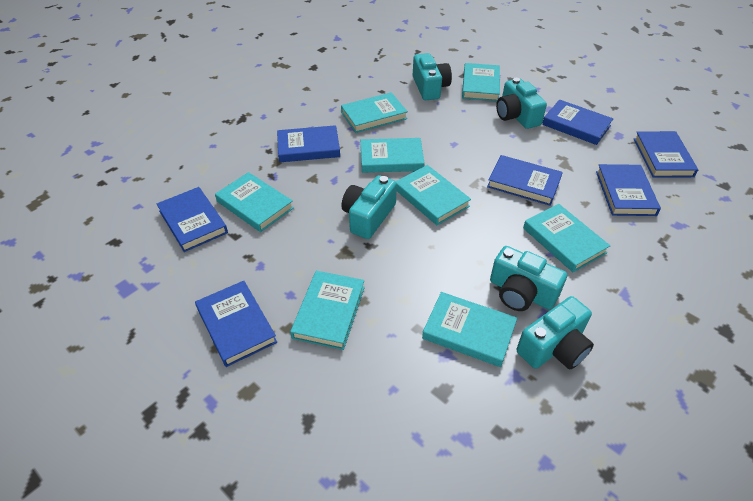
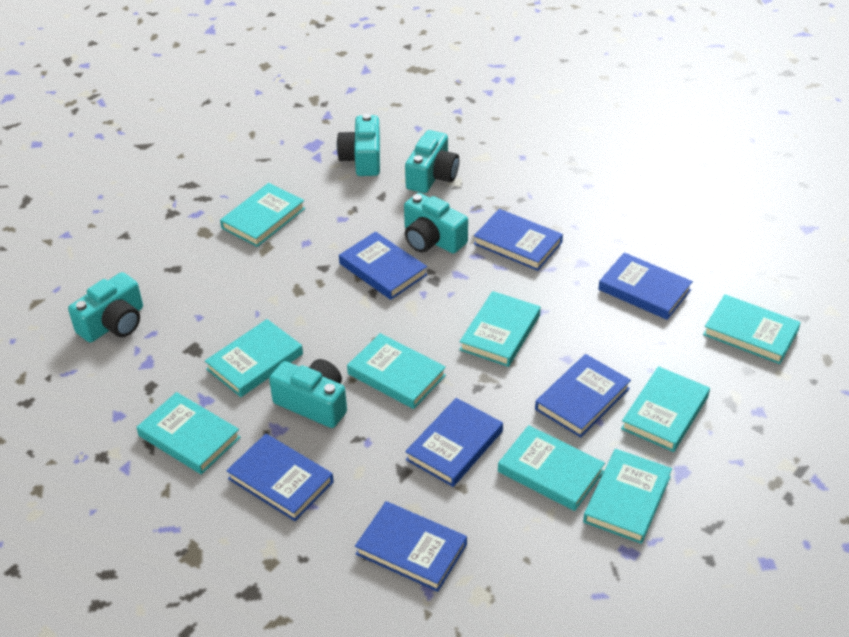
turquoise book: 8 -> 9

